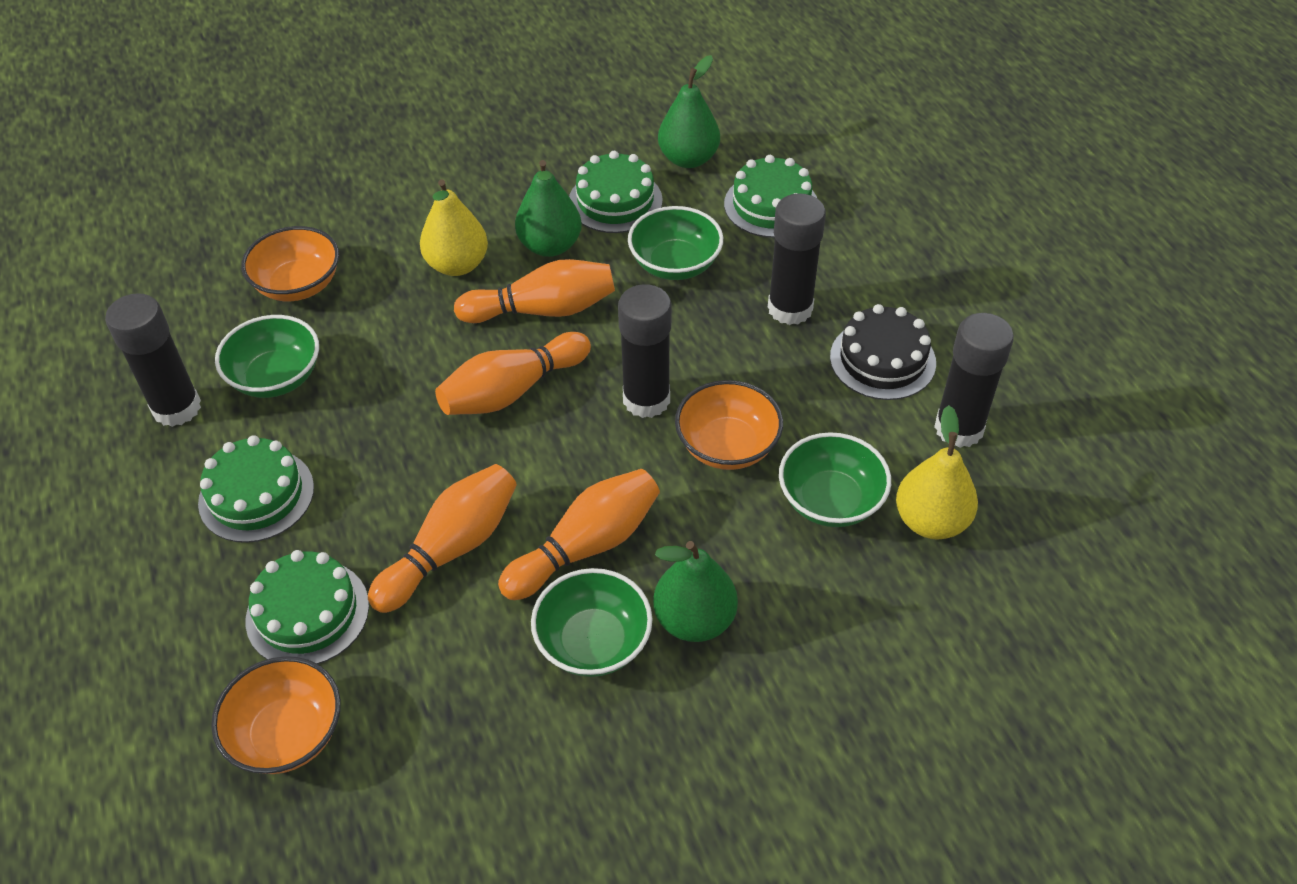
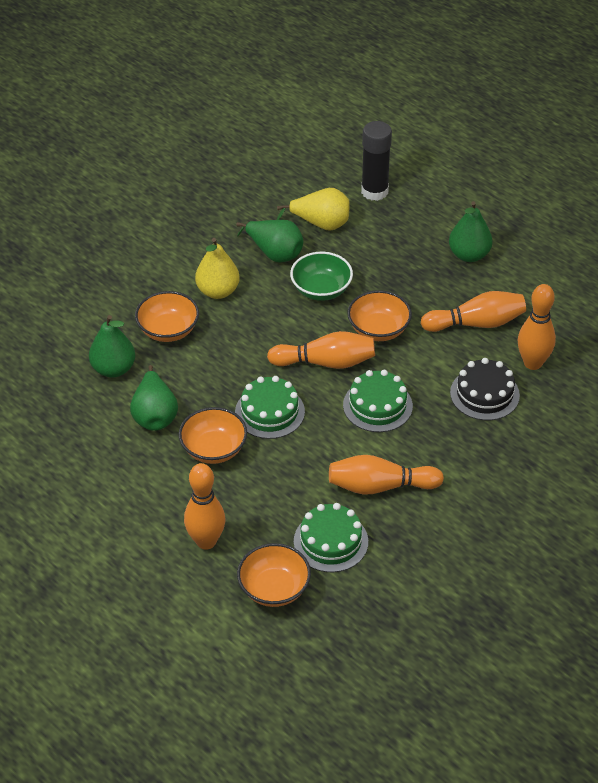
black glue stick: 4 -> 1
green bowl: 4 -> 1
green cake: 4 -> 3
green pear: 3 -> 4
orange bowl: 3 -> 4
orange bowling pin: 4 -> 5

